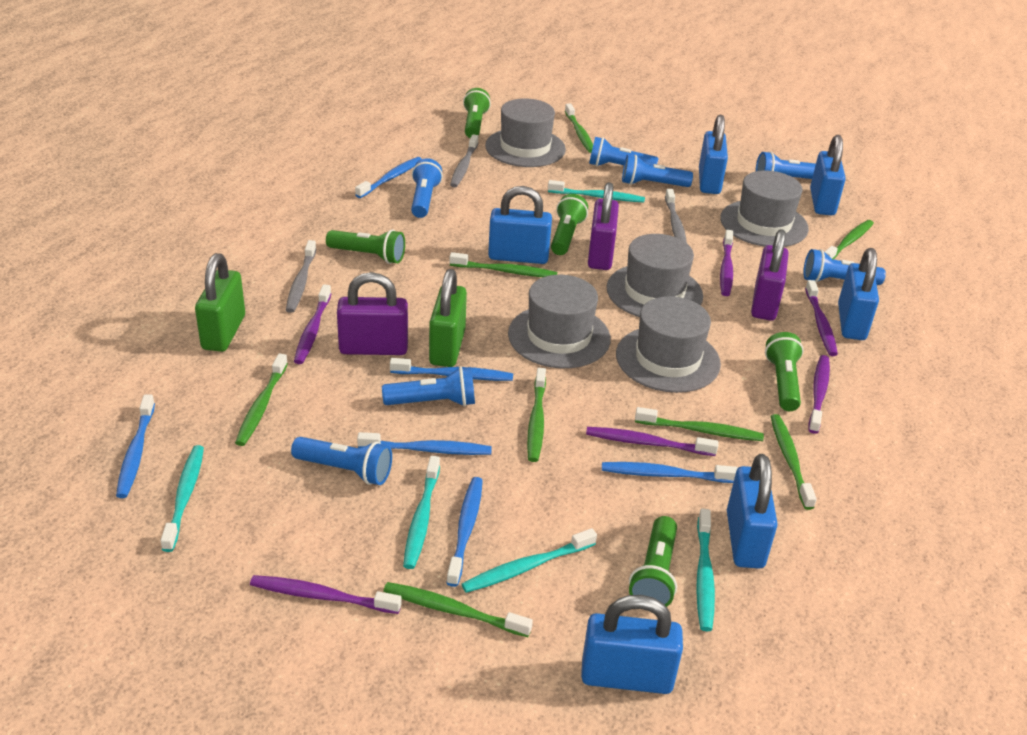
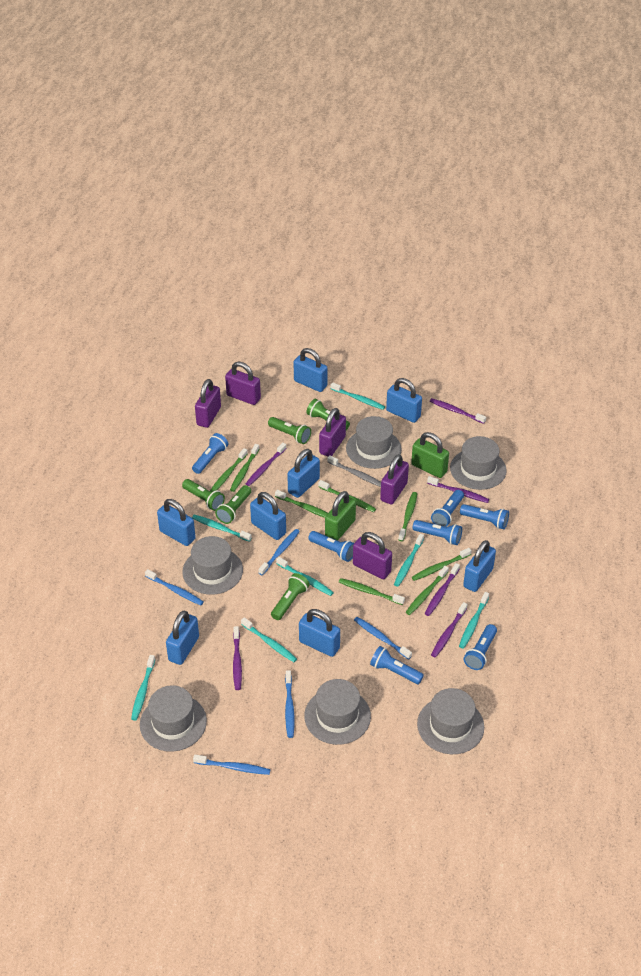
blue padlock: 6 -> 8
blue toothbrush: 6 -> 5
grey hat: 5 -> 6
grey toothbrush: 3 -> 1
purple padlock: 3 -> 5
turquoise toothbrush: 5 -> 7

